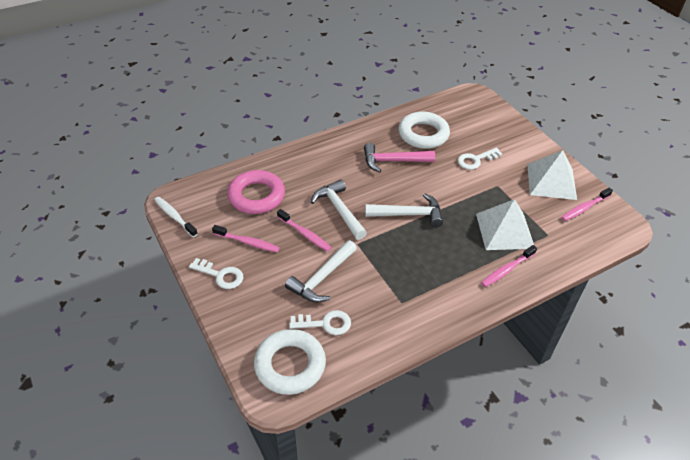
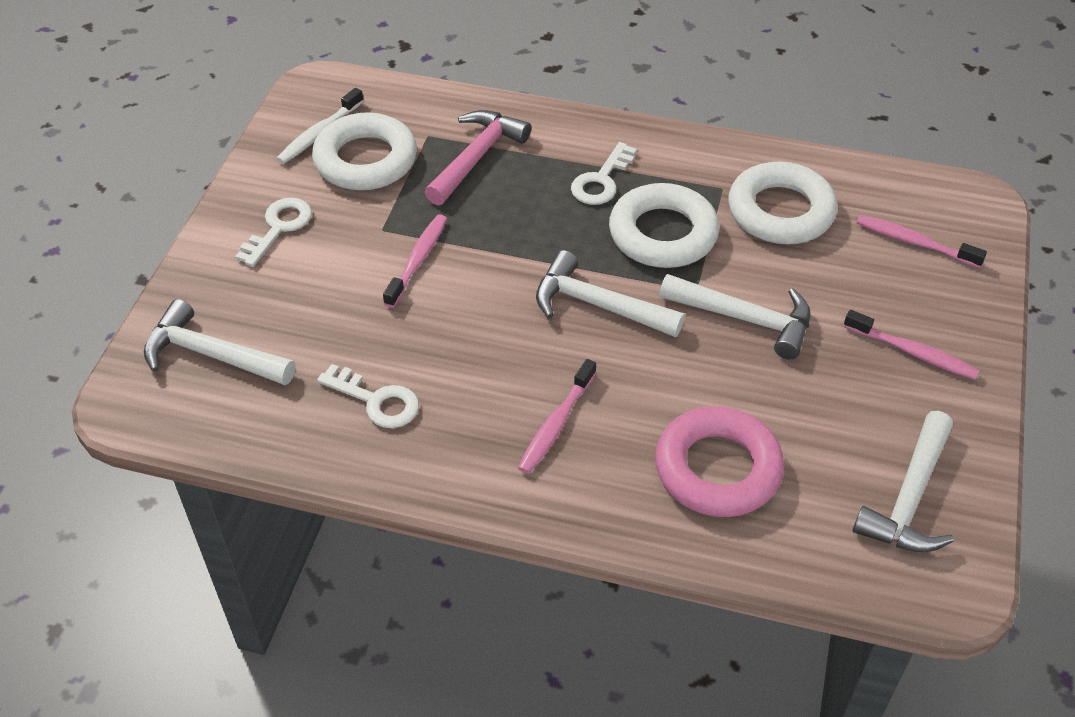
white hammer: 3 -> 4
white pyramid: 2 -> 0
white ring: 2 -> 3

